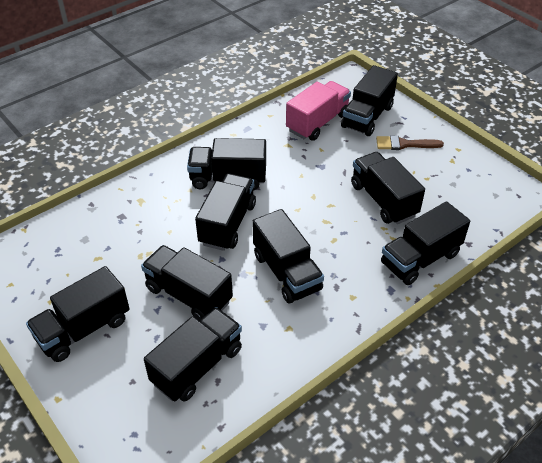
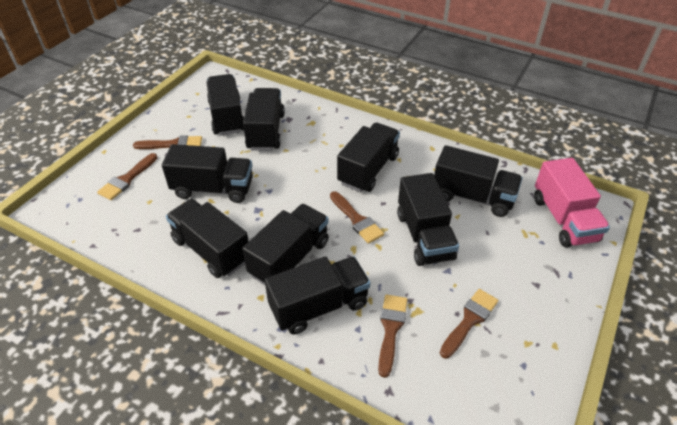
brown brush: 1 -> 5

